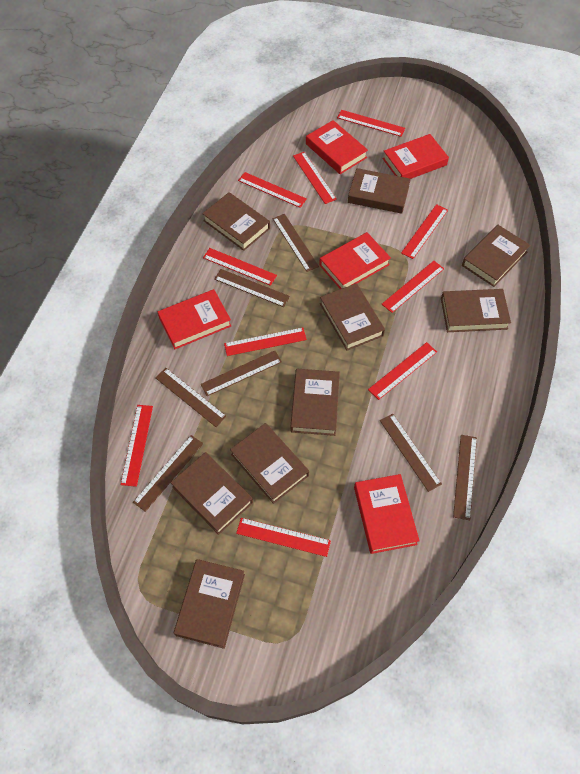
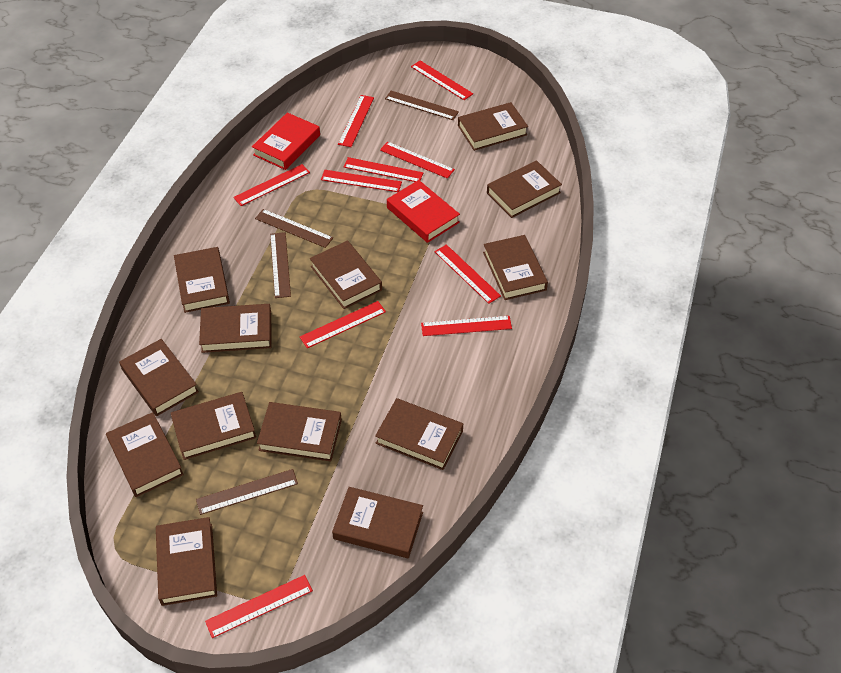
brown book: 9 -> 13
brown ruler: 7 -> 4
red book: 5 -> 2

